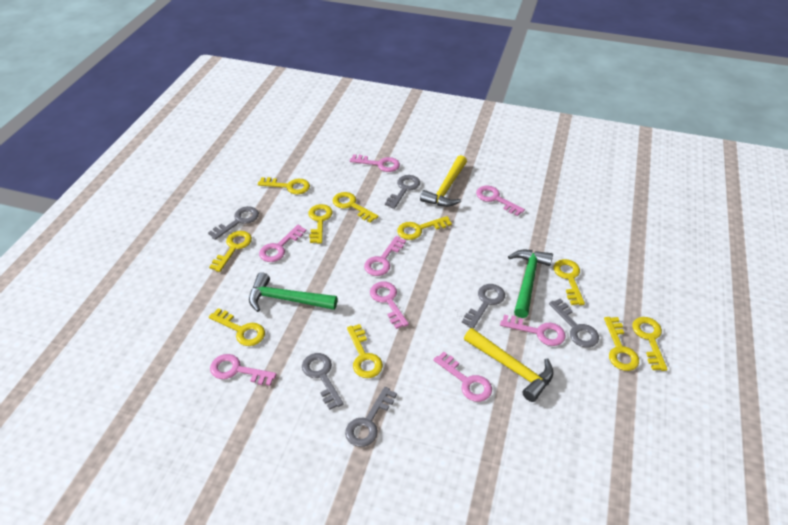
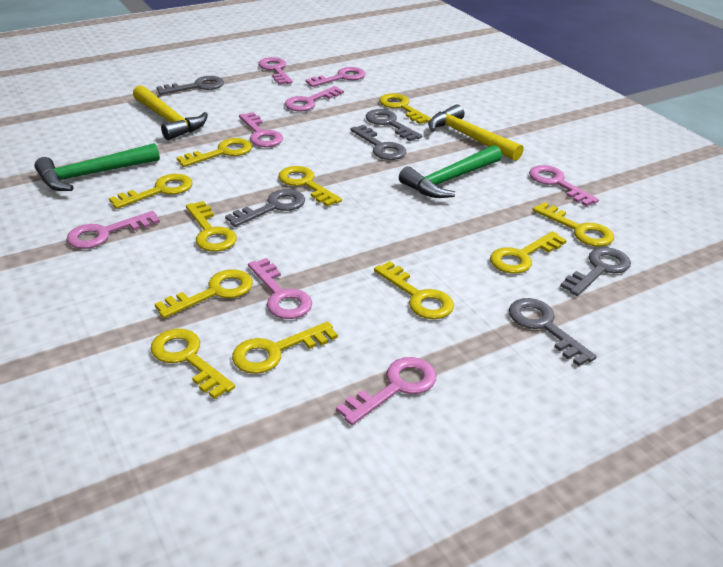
yellow key: 10 -> 11

